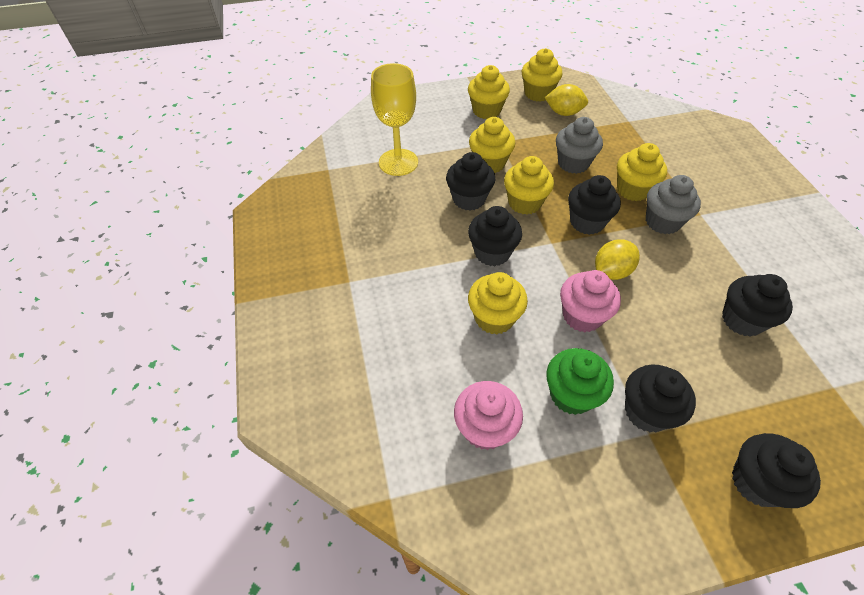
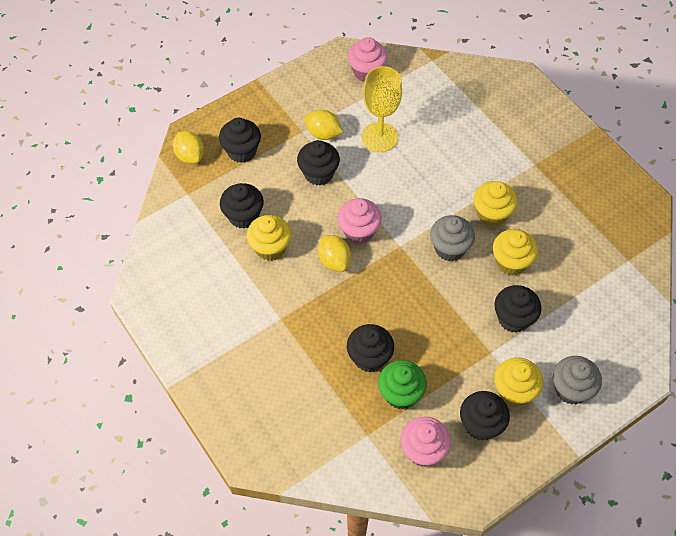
pink cupcake: 2 -> 3
yellow cupcake: 6 -> 4
yellow lemon: 2 -> 3

